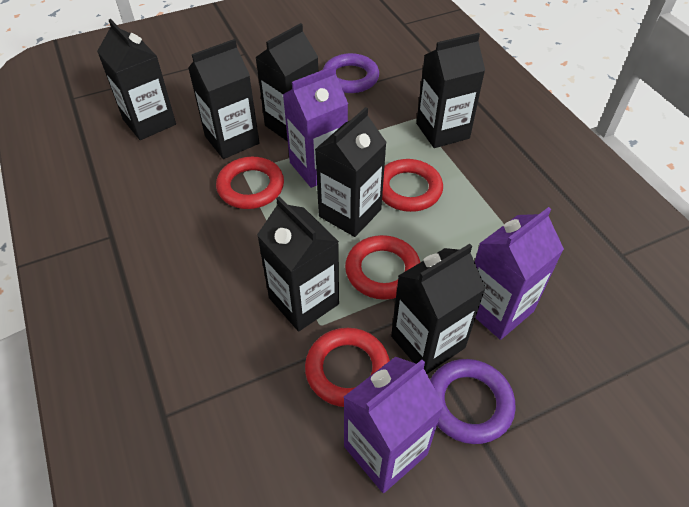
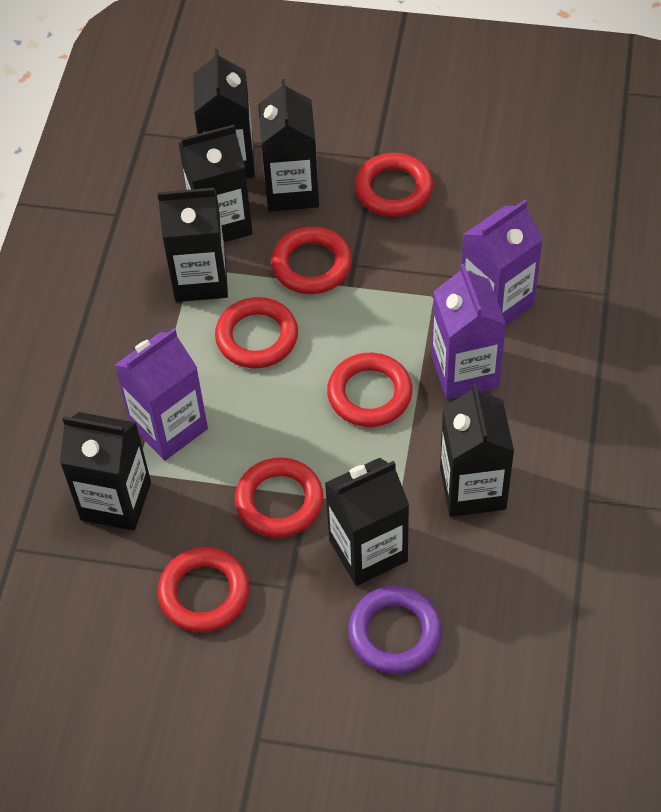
purple ring: 2 -> 1
red ring: 4 -> 6

